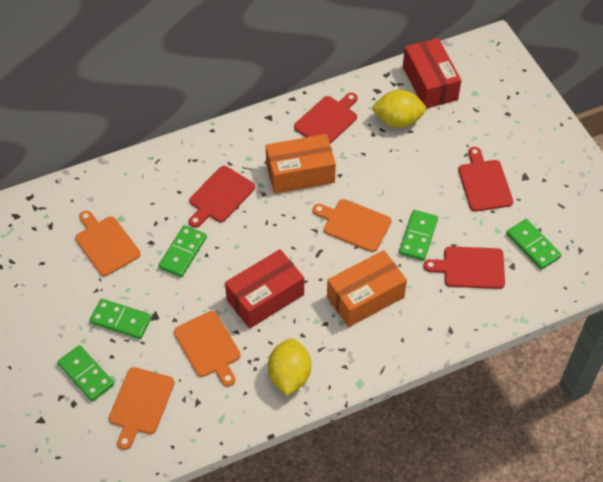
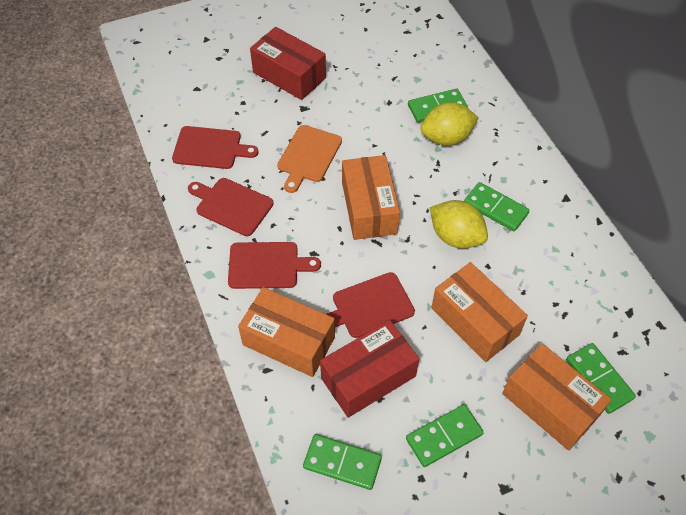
orange box: 2 -> 4
orange cutting board: 4 -> 1

